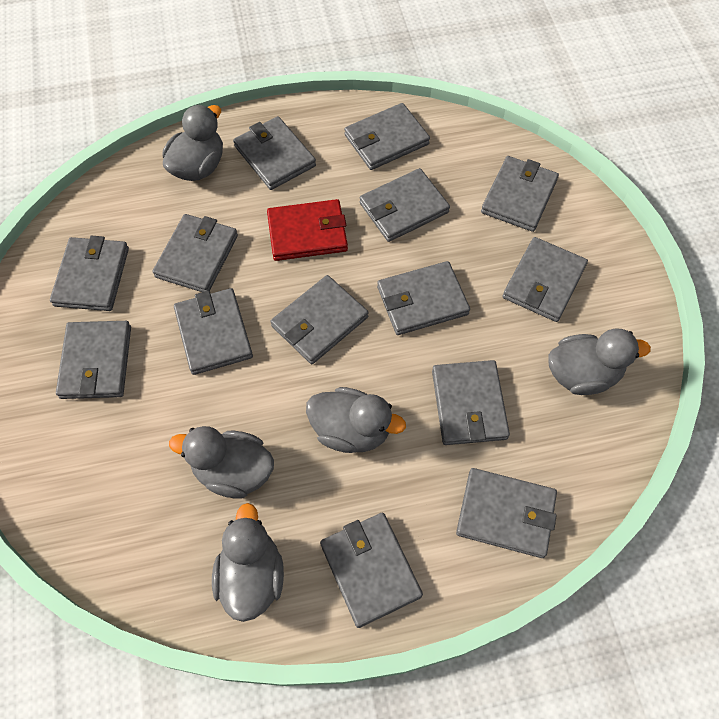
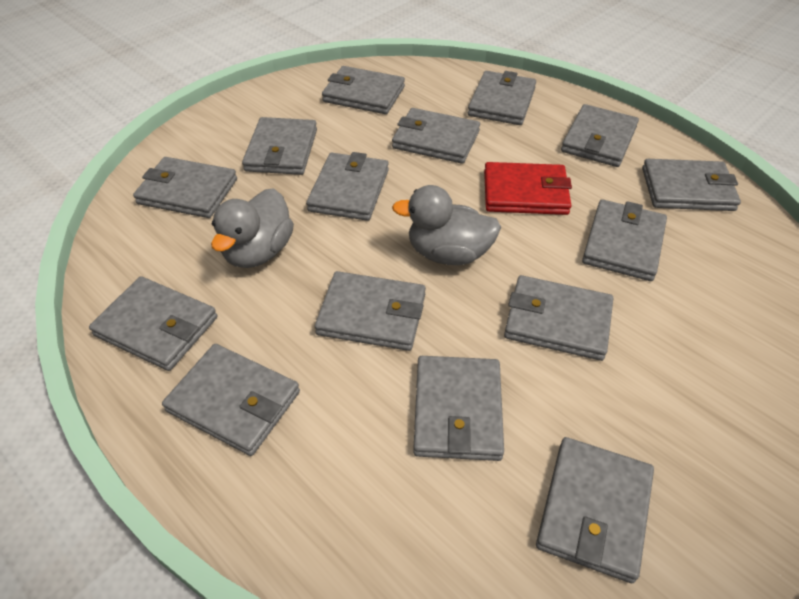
grey duck: 5 -> 2
grey wallet: 14 -> 15

